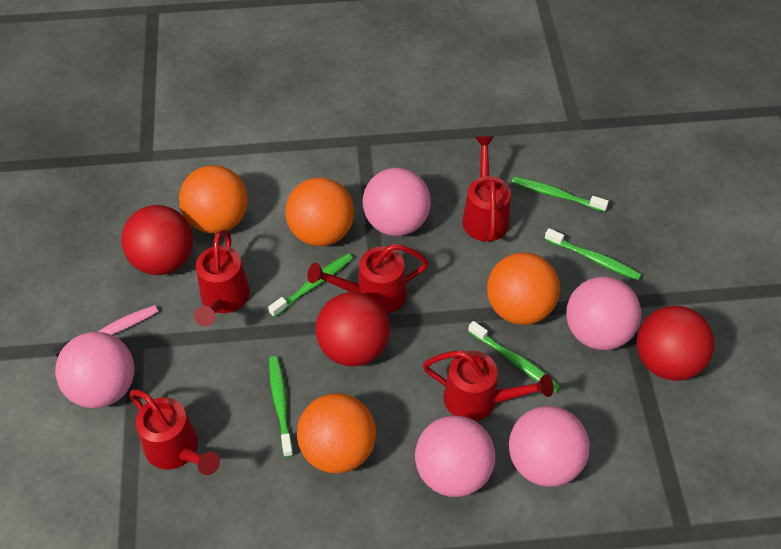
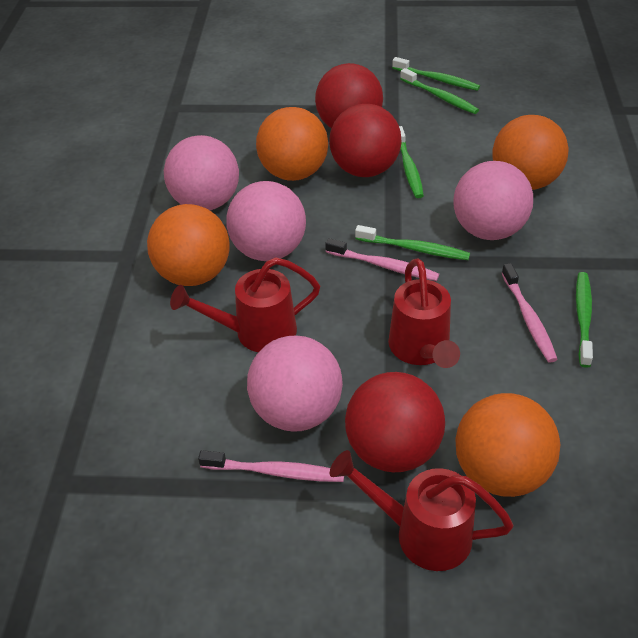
pink ball: 5 -> 4
pink toothbrush: 1 -> 3
red watering can: 5 -> 3

